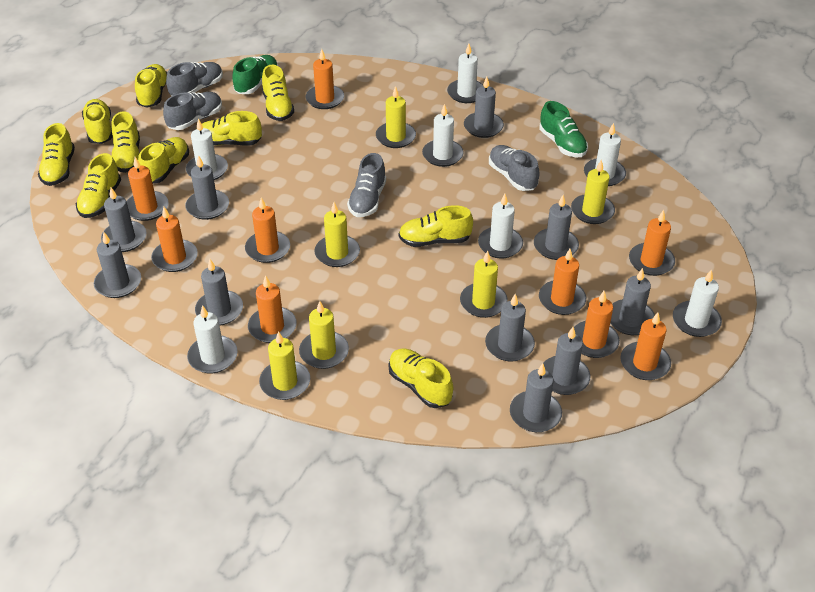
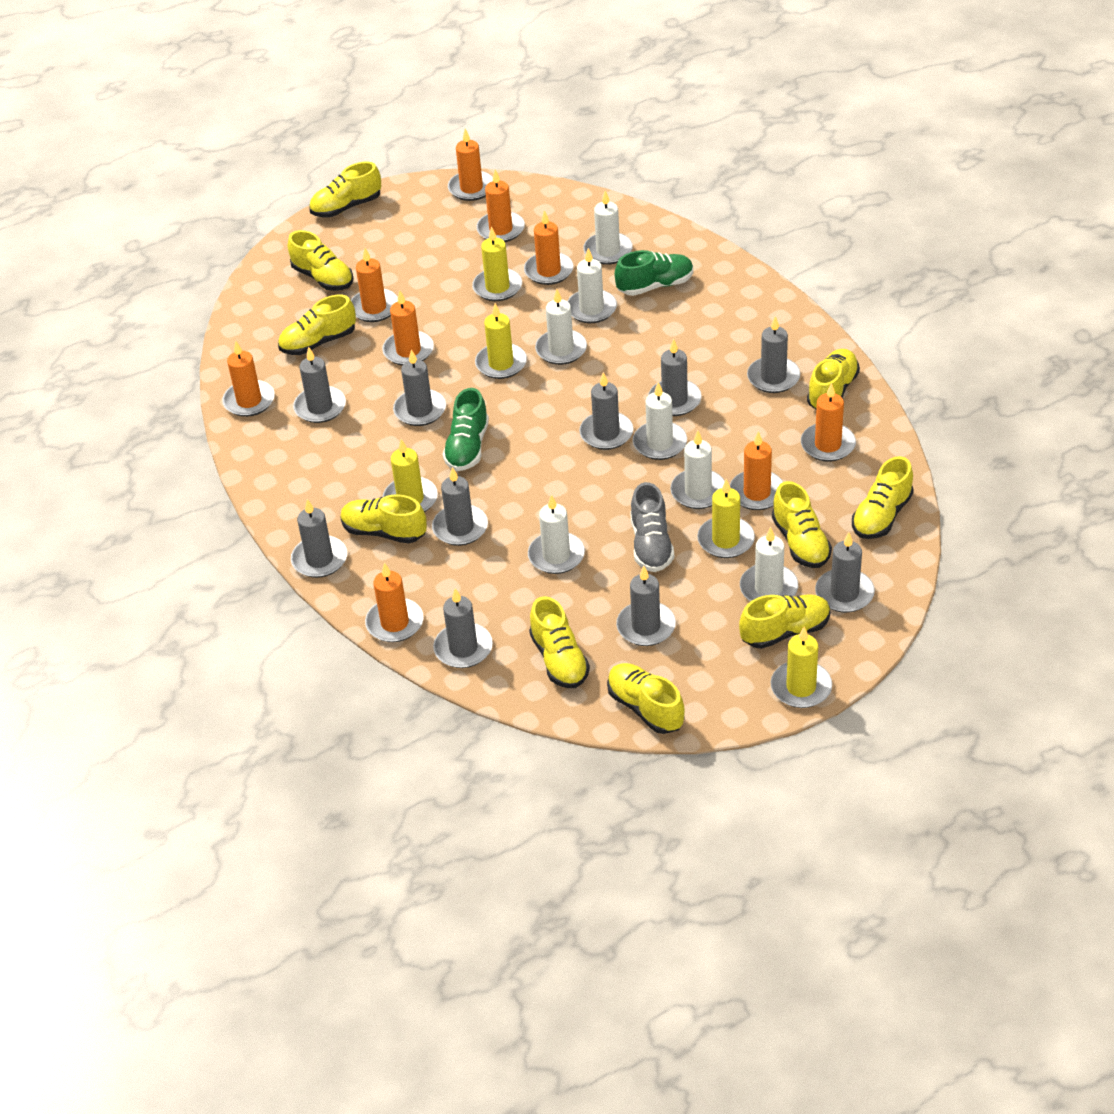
grey shoe: 4 -> 1
yellow candle: 6 -> 5

